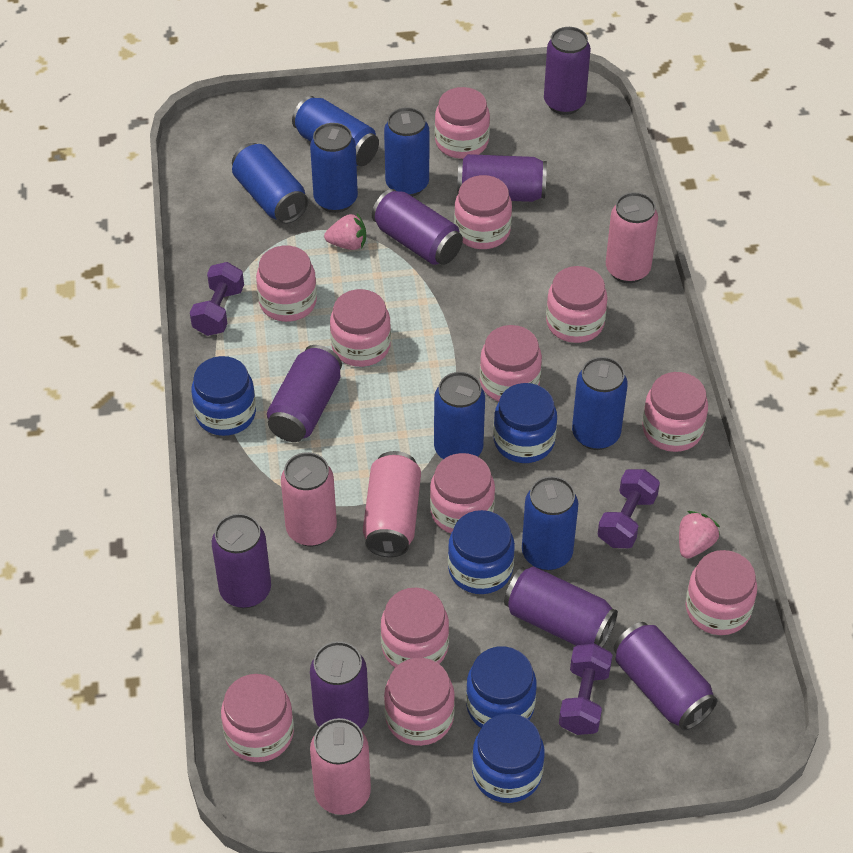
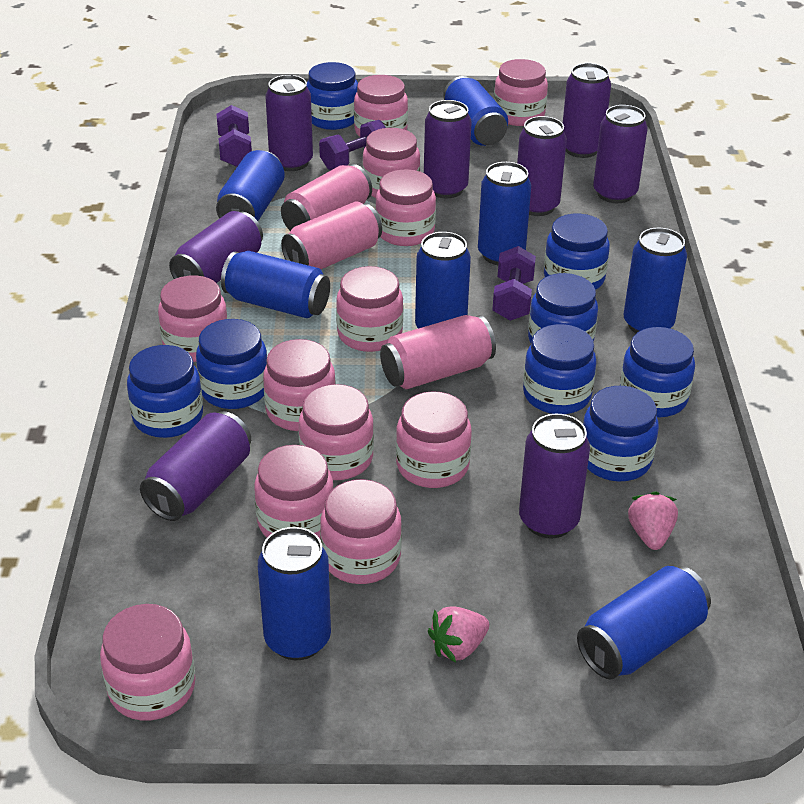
blue can: 7 -> 8
blue jar: 5 -> 8
pink can: 4 -> 3

